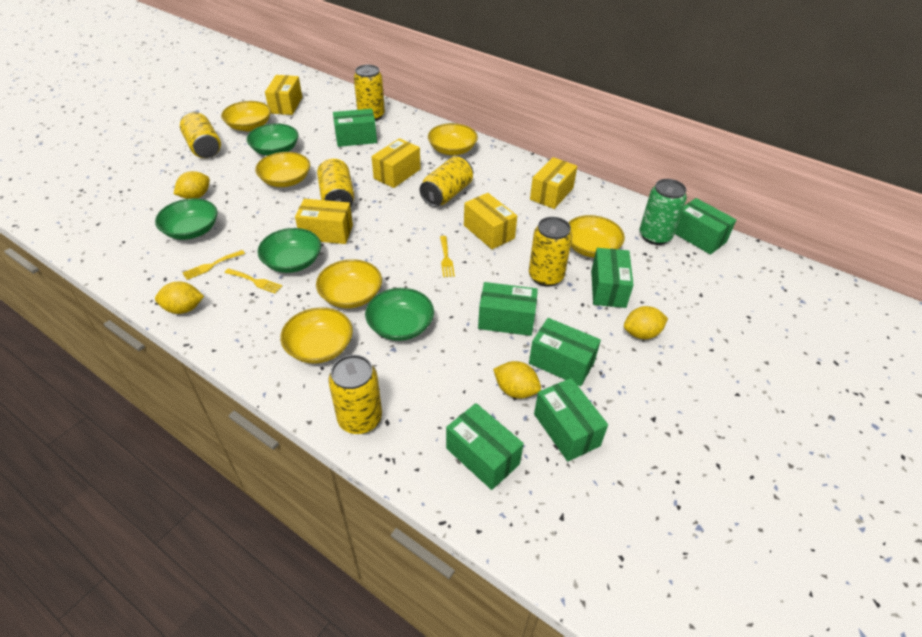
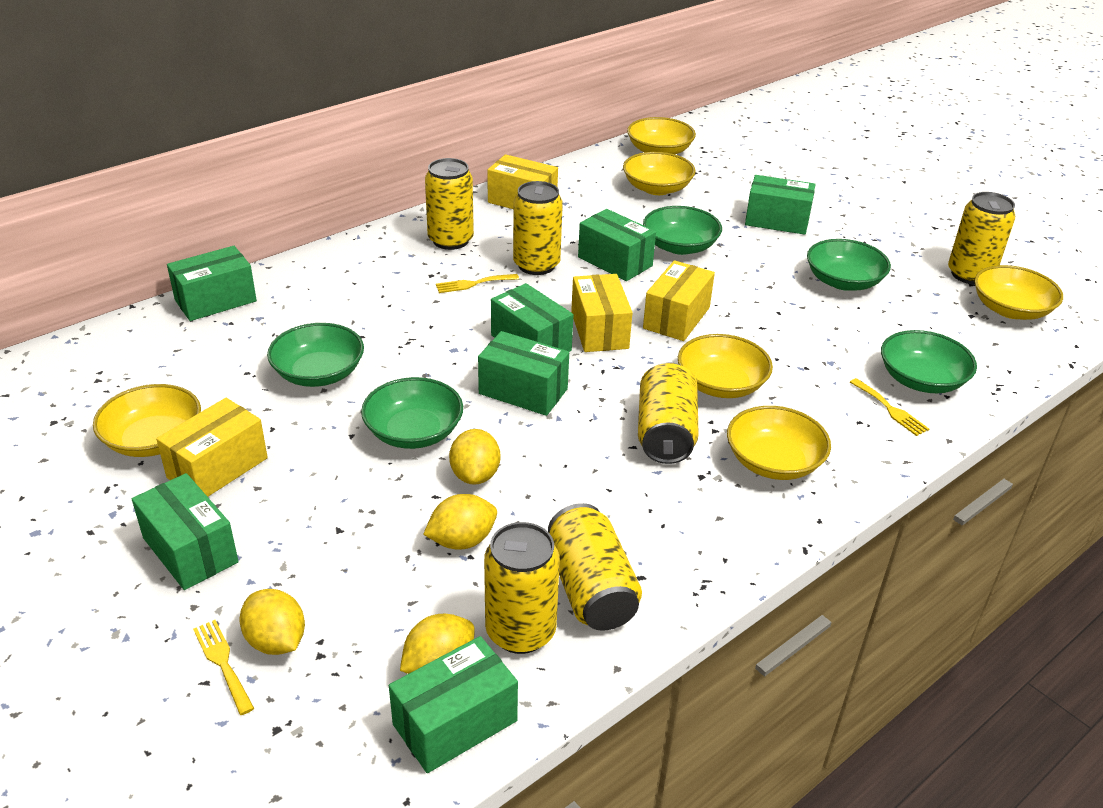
green bowl: 4 -> 5
green can: 1 -> 0
yellow box: 5 -> 4

